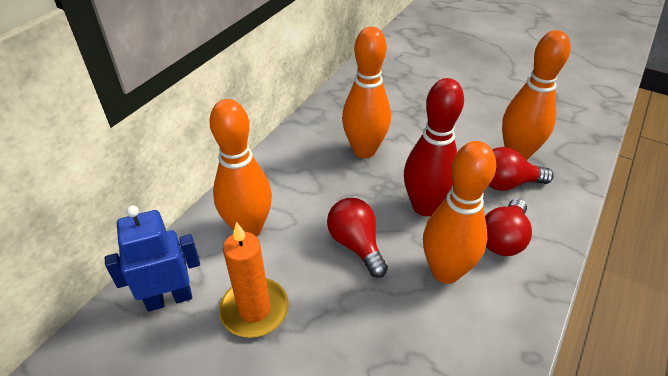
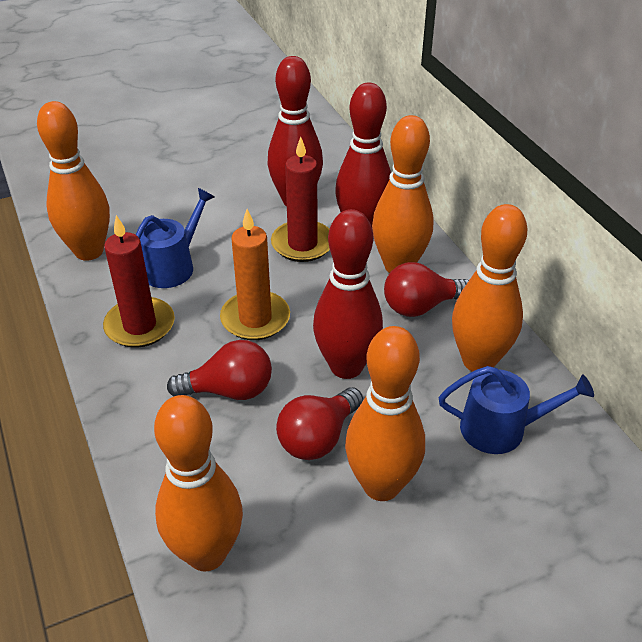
blue robot: 1 -> 0
blue watering can: 0 -> 2
orange bowling pin: 4 -> 5
red bowling pin: 1 -> 3
red candle: 0 -> 2

